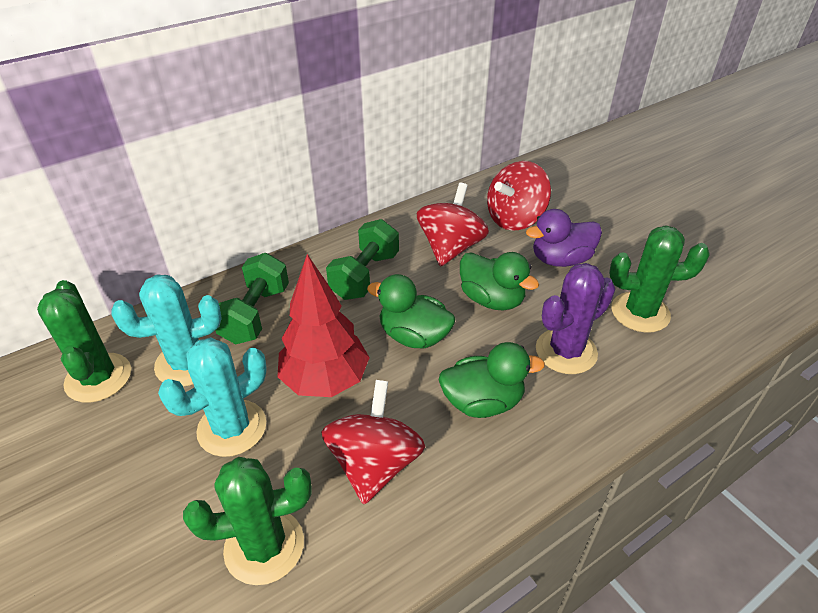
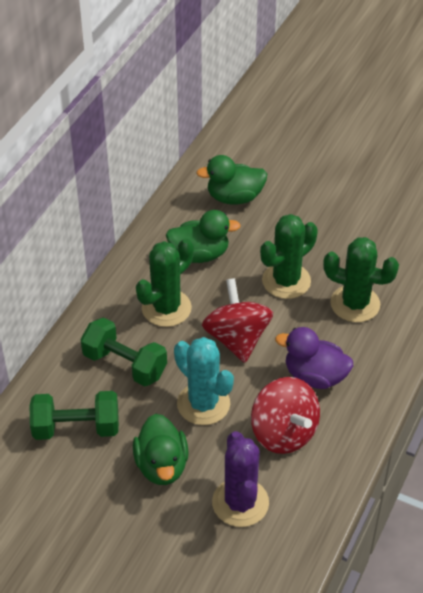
red spinning top: 3 -> 2
red tree: 1 -> 0
turquoise cactus: 2 -> 1

